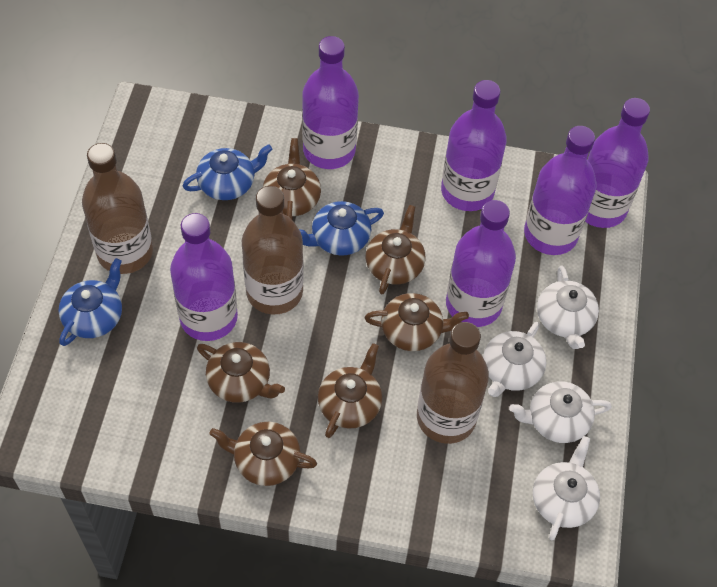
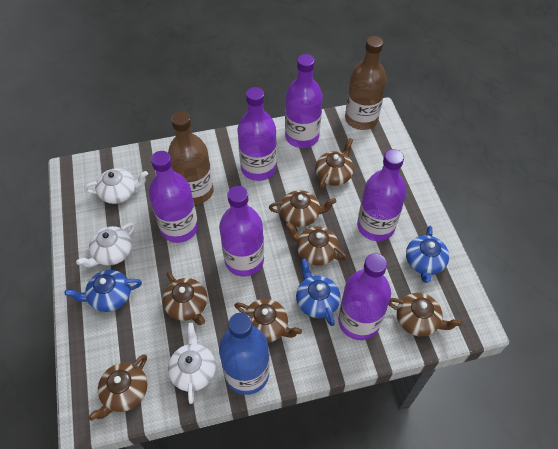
blue bottle: 0 -> 1
brown bottle: 3 -> 2
brown teapot: 6 -> 7
white teapot: 4 -> 3

